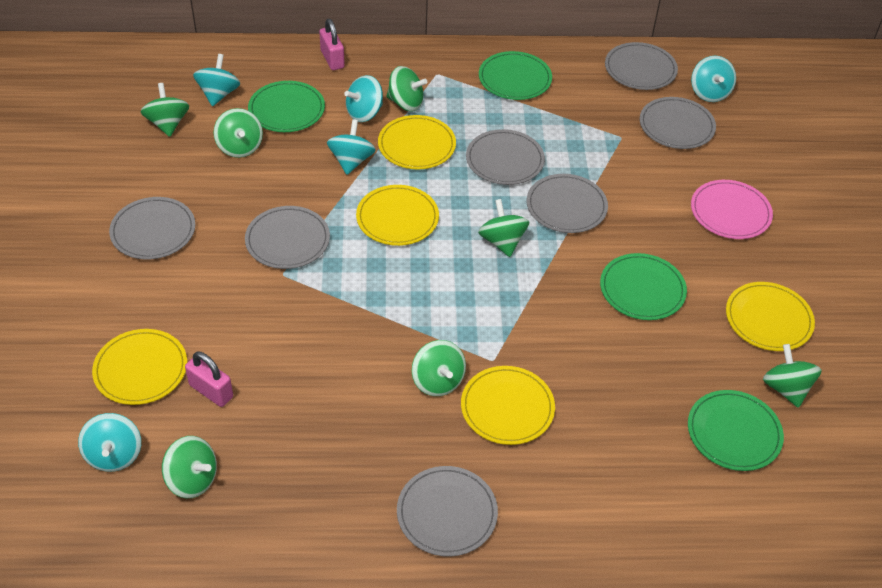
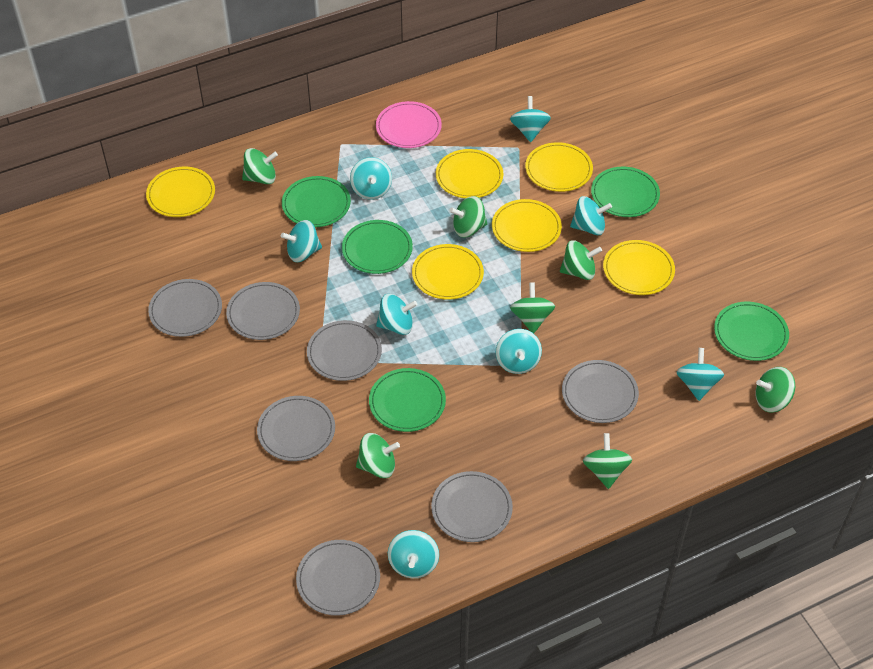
green plate: 4 -> 5
pink padlock: 2 -> 0
turquoise spinning top: 5 -> 8
yellow plate: 5 -> 6

